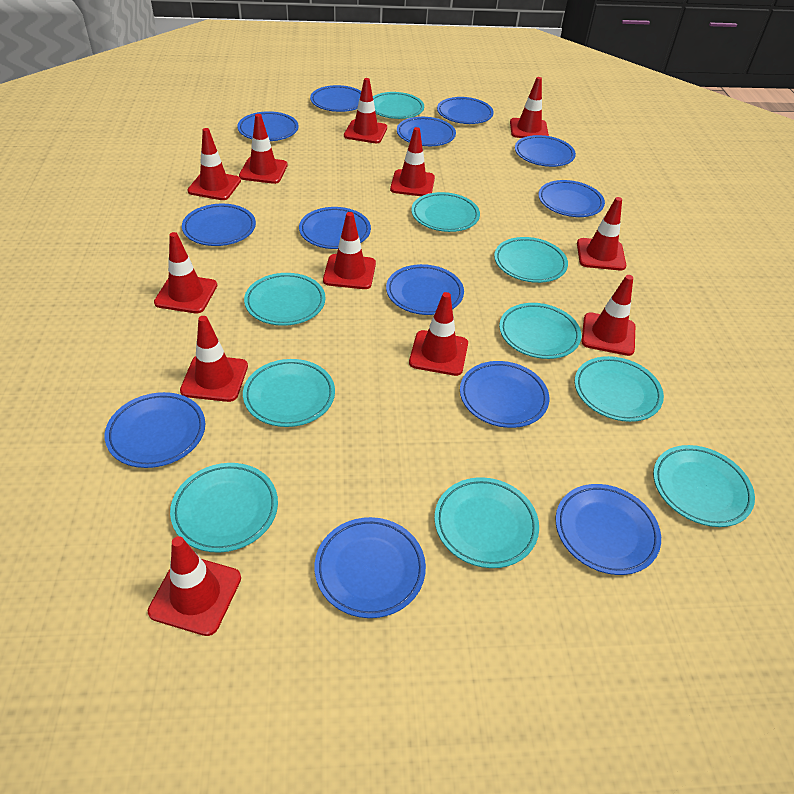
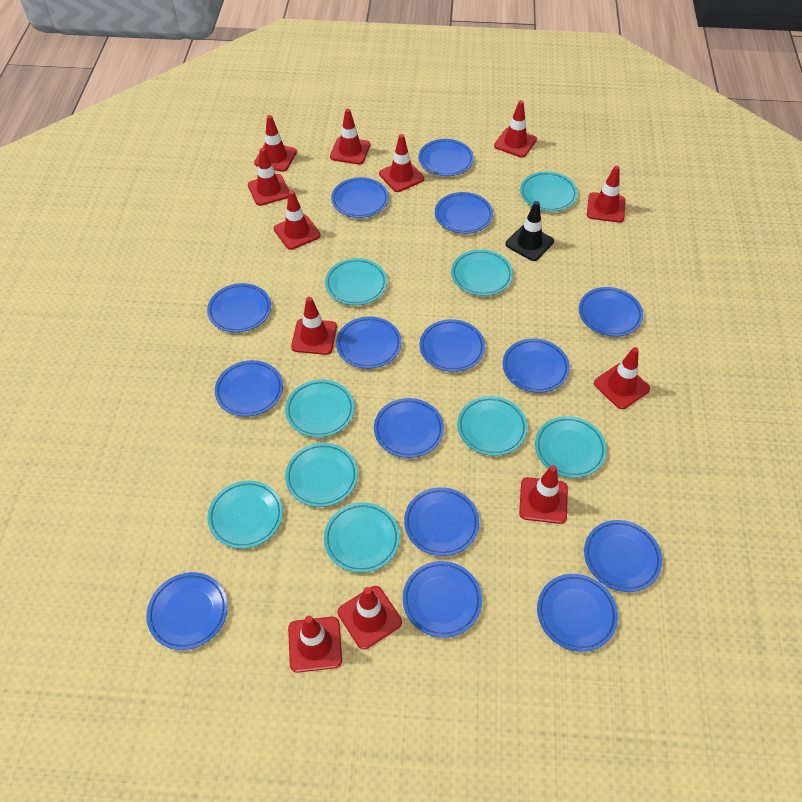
black traffic cone: 0 -> 1
blue plate: 13 -> 15
turquoise plate: 10 -> 9

